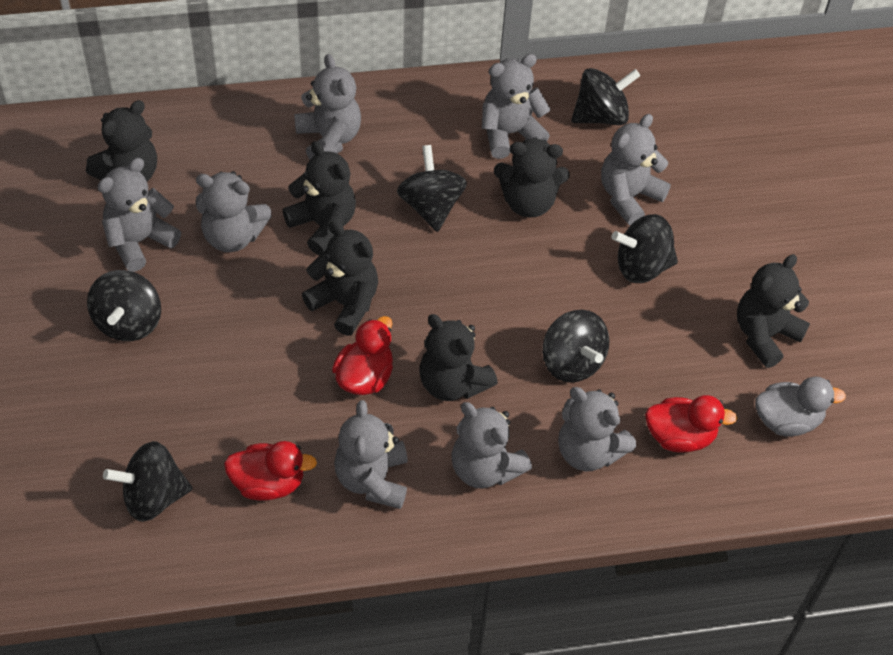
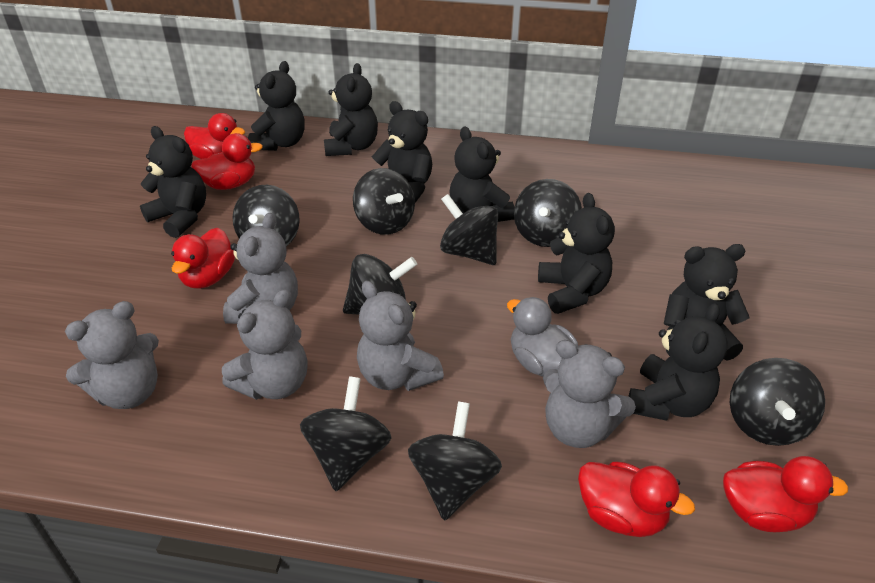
black spinning top: 6 -> 8
black teddy bear: 6 -> 8
grey teddy bear: 8 -> 5
red duck: 3 -> 5

